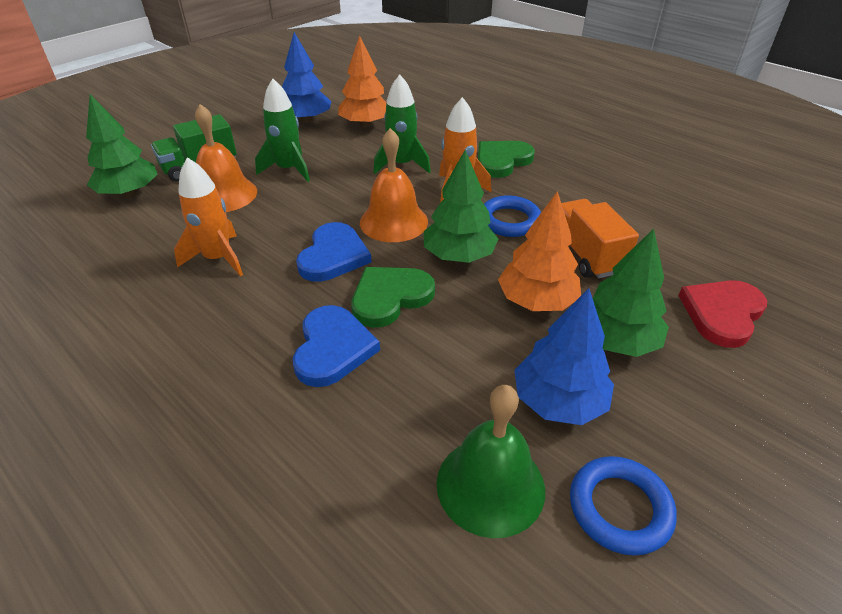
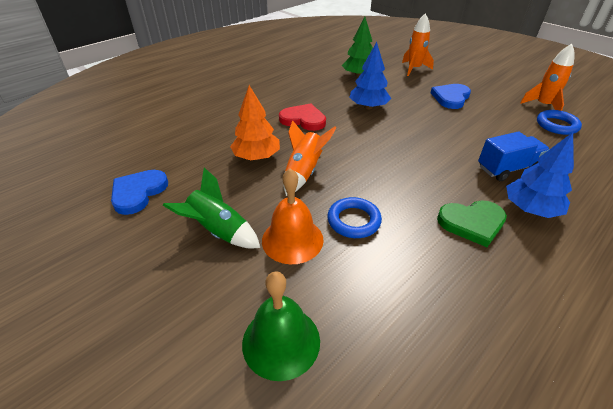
blue truck: 0 -> 1
green heart: 2 -> 1
green rocket: 2 -> 1
green tree: 3 -> 1
green truck: 1 -> 0
orange bell: 2 -> 1
orange rocket: 2 -> 3
orange tree: 2 -> 1
orange truck: 1 -> 0

